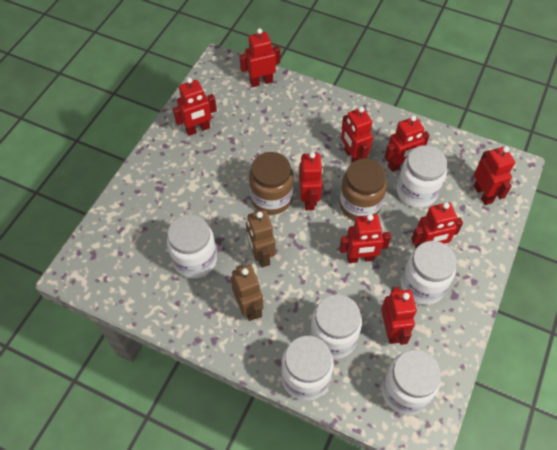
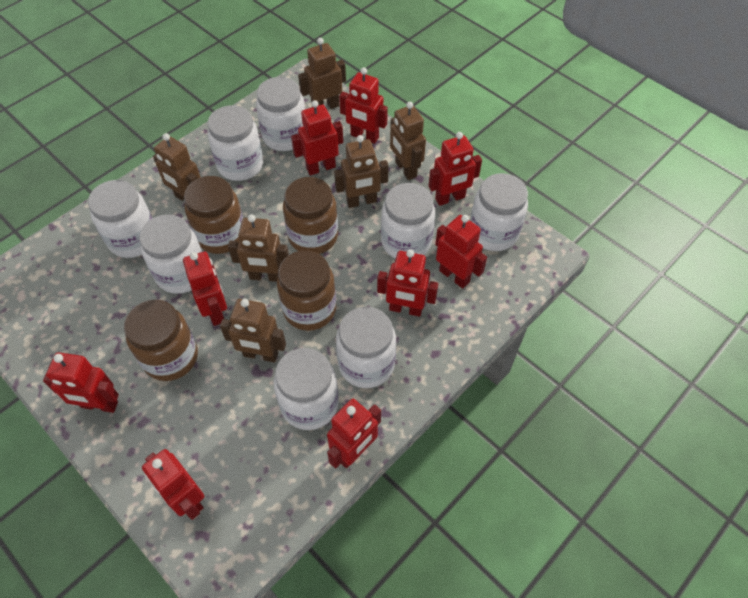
brown jar: 2 -> 4
brown robot: 2 -> 6
white jar: 6 -> 8

